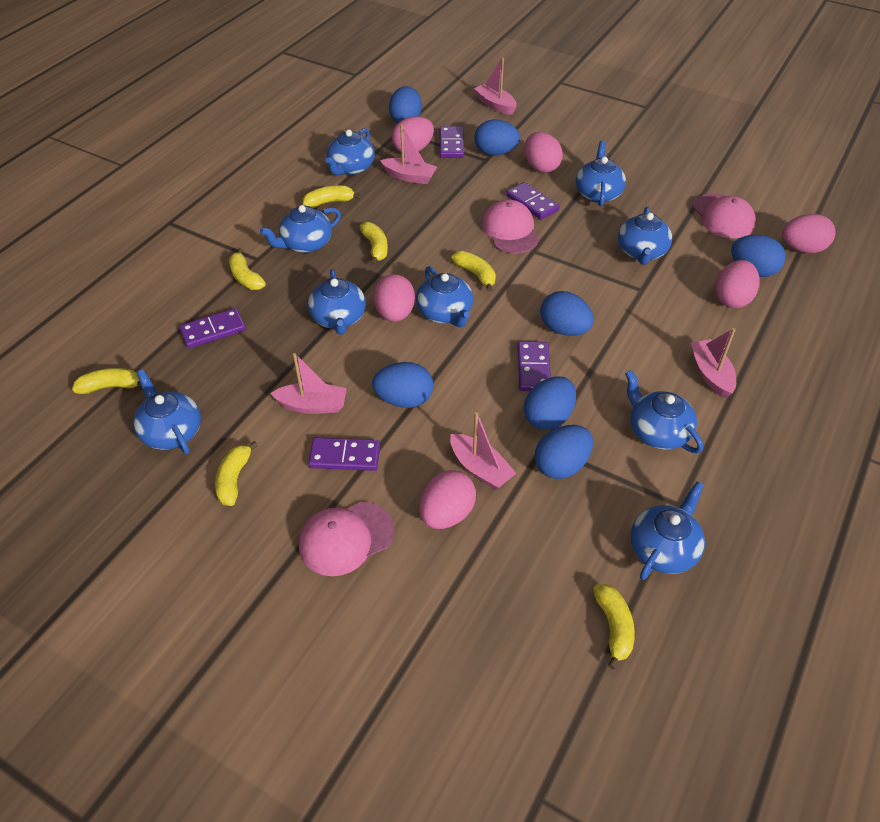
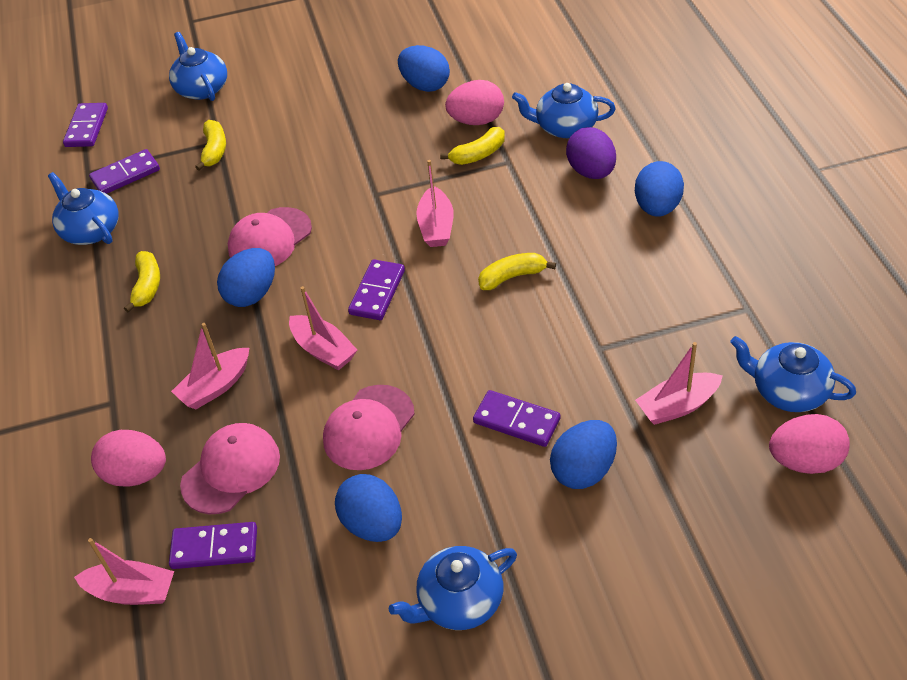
blue egg: 7 -> 5
blue teapot: 9 -> 5
pink egg: 6 -> 3
purple egg: 0 -> 1
yellow banana: 7 -> 4

